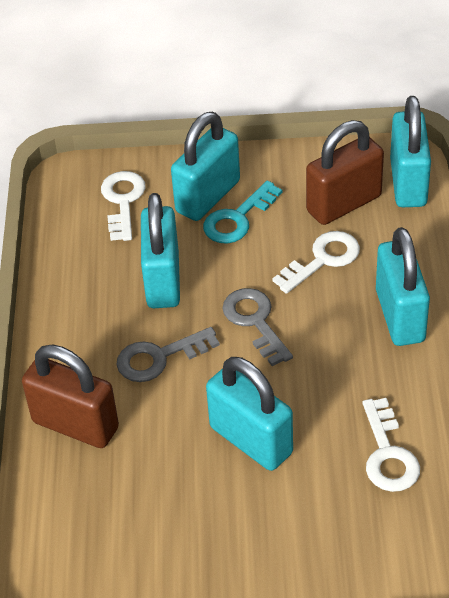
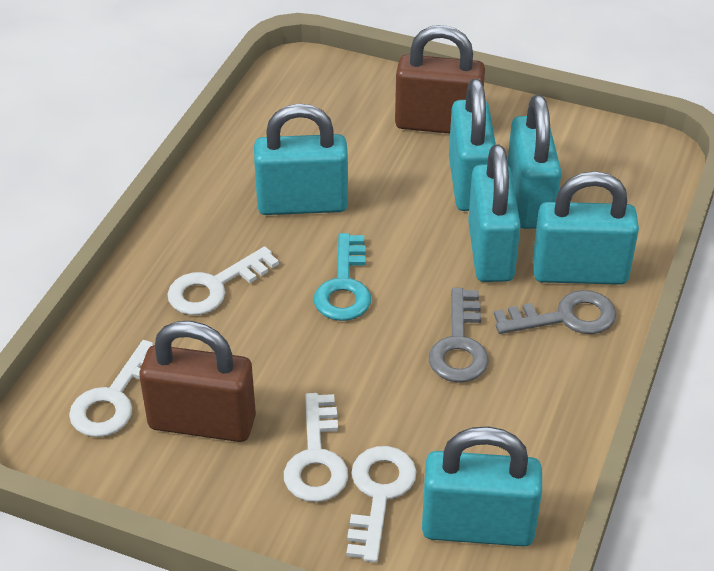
turquoise padlock: 5 -> 6
white key: 3 -> 4

